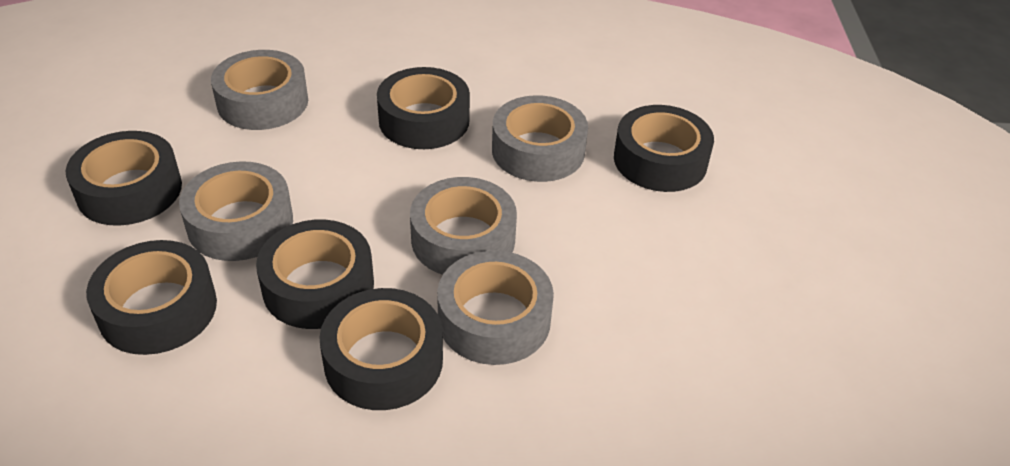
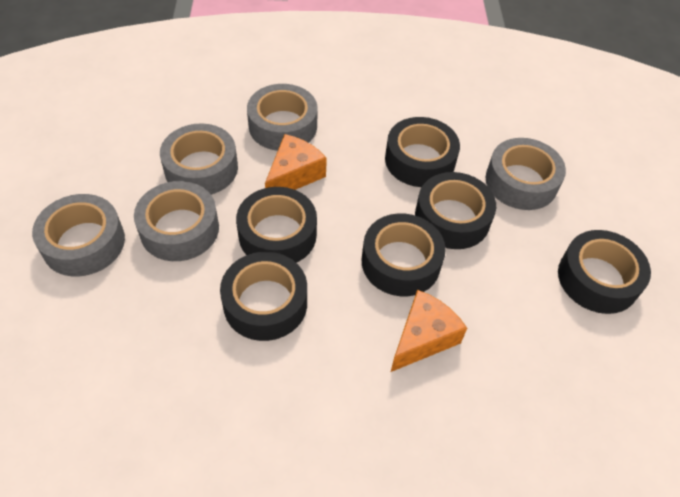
orange cheese: 0 -> 2

